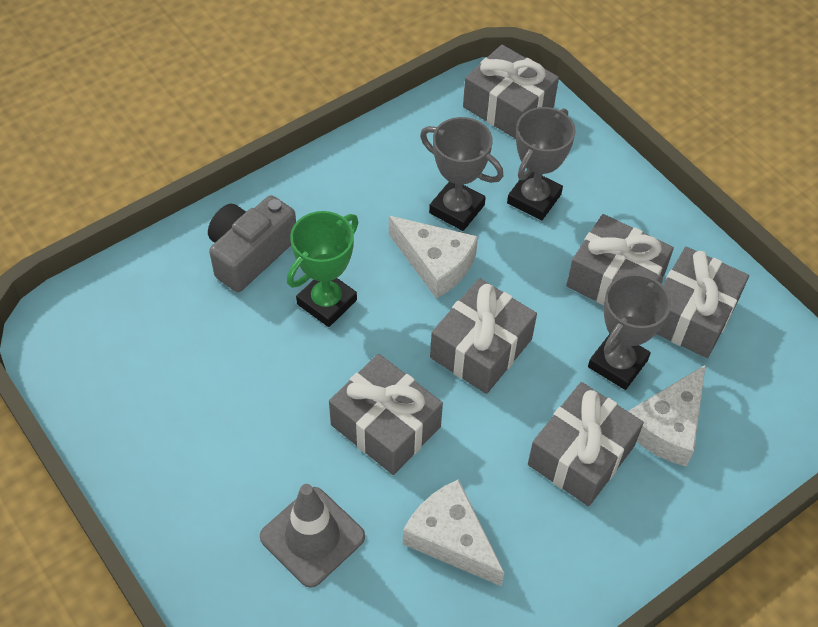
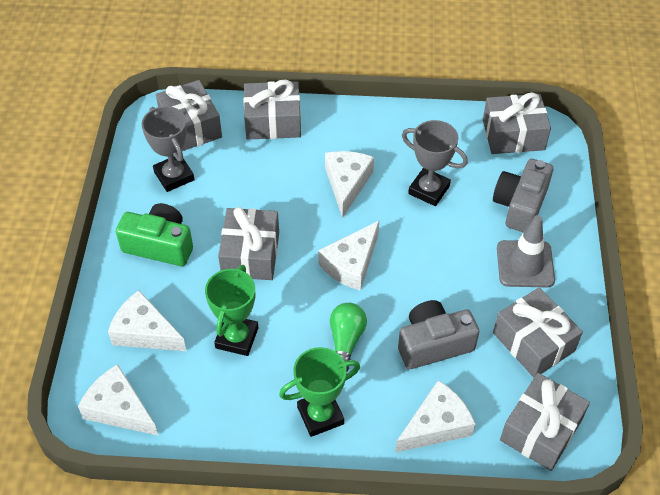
green camera: 0 -> 1
green light bulb: 0 -> 1
green trophy: 1 -> 2
grey camera: 1 -> 2
grey trophy: 3 -> 2
white cheese: 3 -> 5

